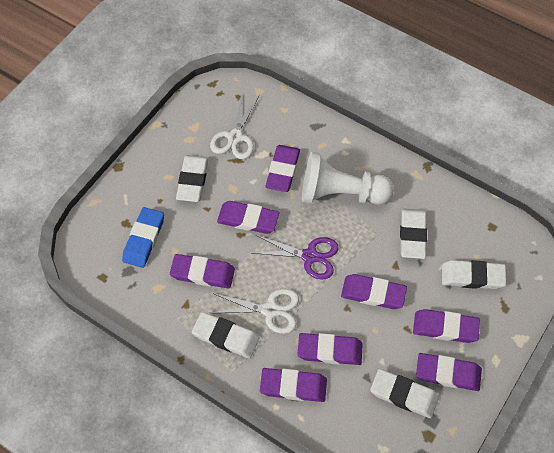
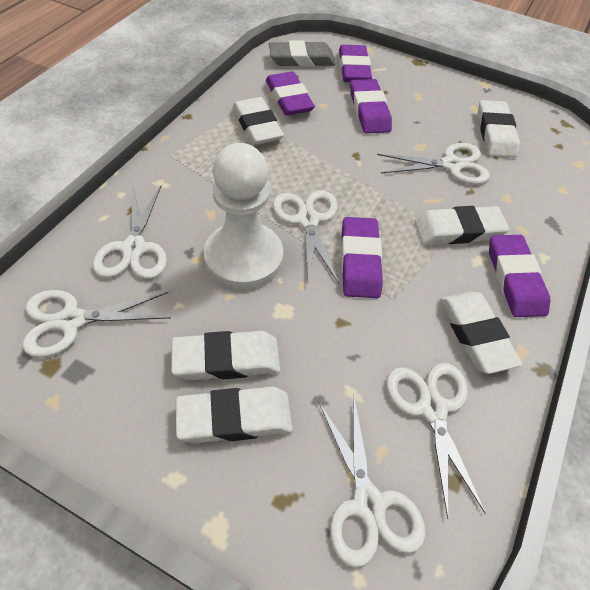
blue eraser: 1 -> 0
grey eraser: 0 -> 1
purple eraser: 8 -> 5
purple scissors: 1 -> 0
white eraser: 5 -> 6
white scissors: 2 -> 6

